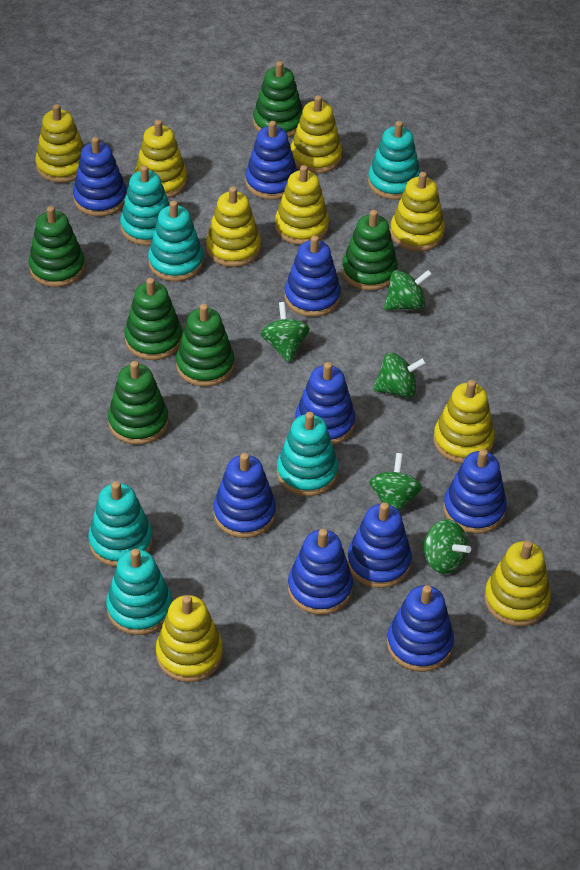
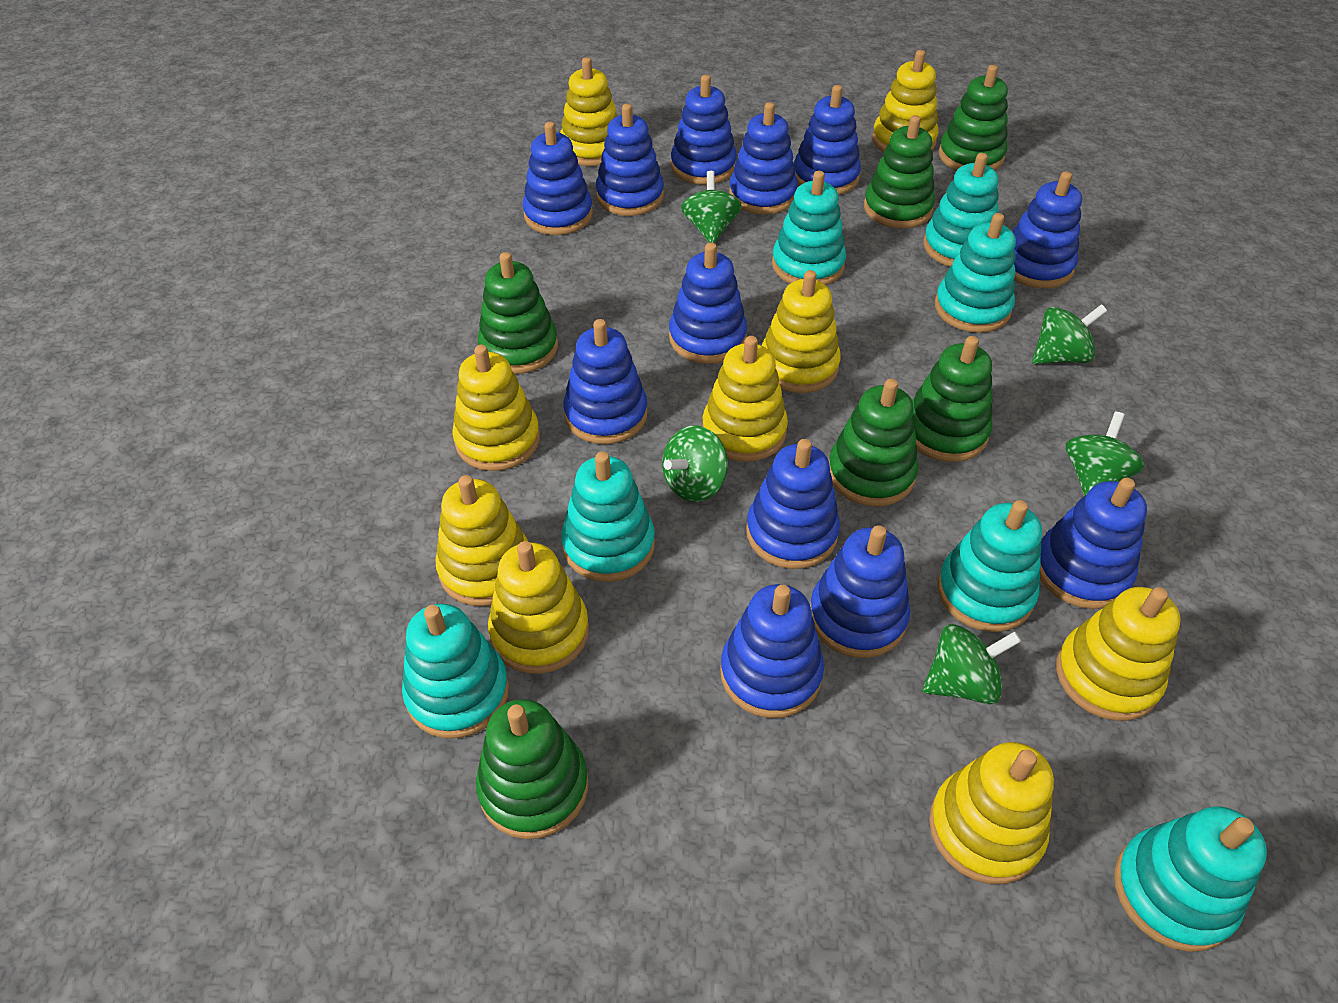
blue stacking toy: 9 -> 12
turquoise stacking toy: 6 -> 7

